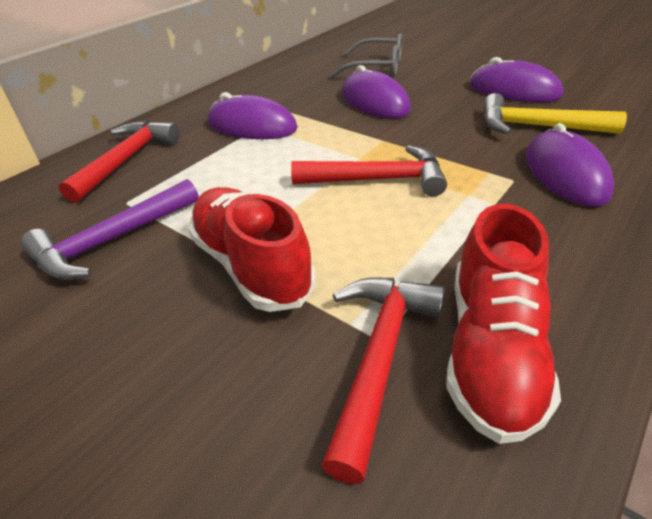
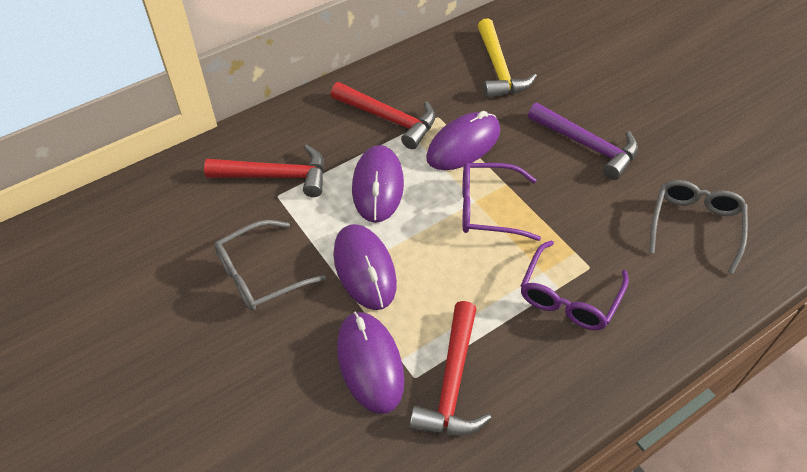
grey glasses: 1 -> 2
purple glasses: 0 -> 2
red shoe: 2 -> 0

